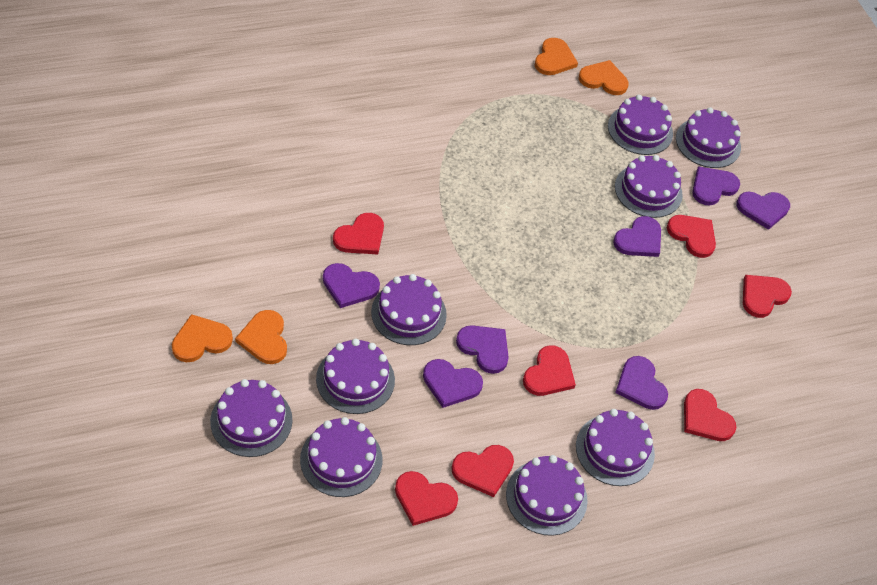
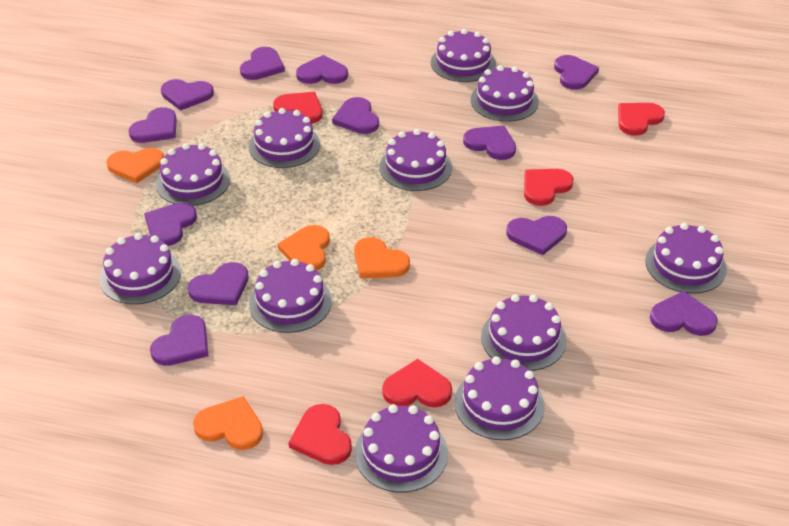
purple cake: 9 -> 11
purple heart: 7 -> 12
red heart: 7 -> 5

